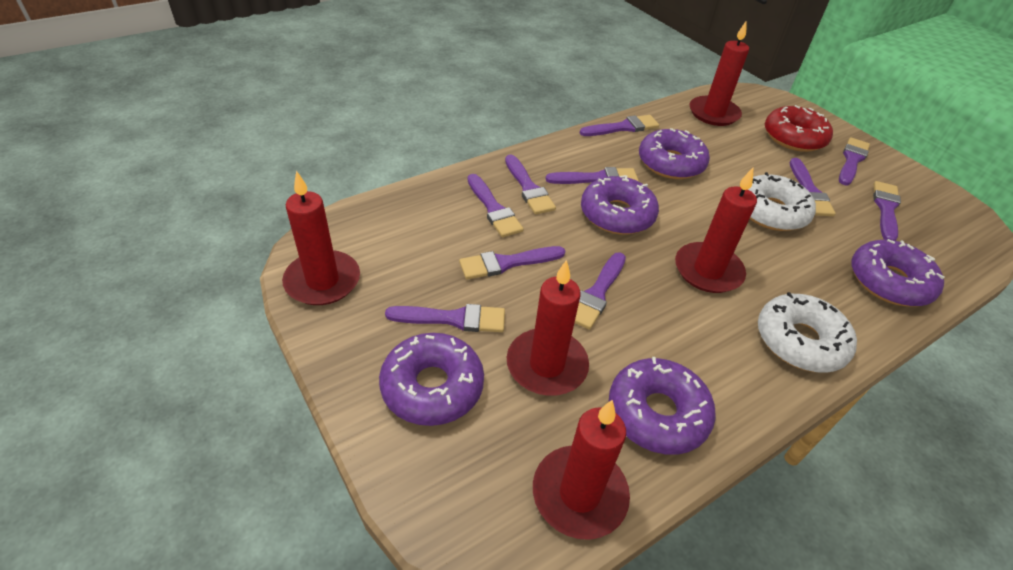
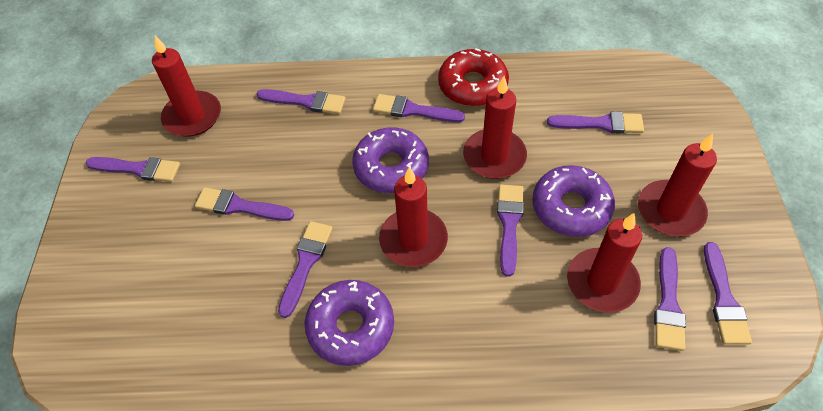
purple brush: 10 -> 9
purple donut: 5 -> 3
white donut: 2 -> 0

